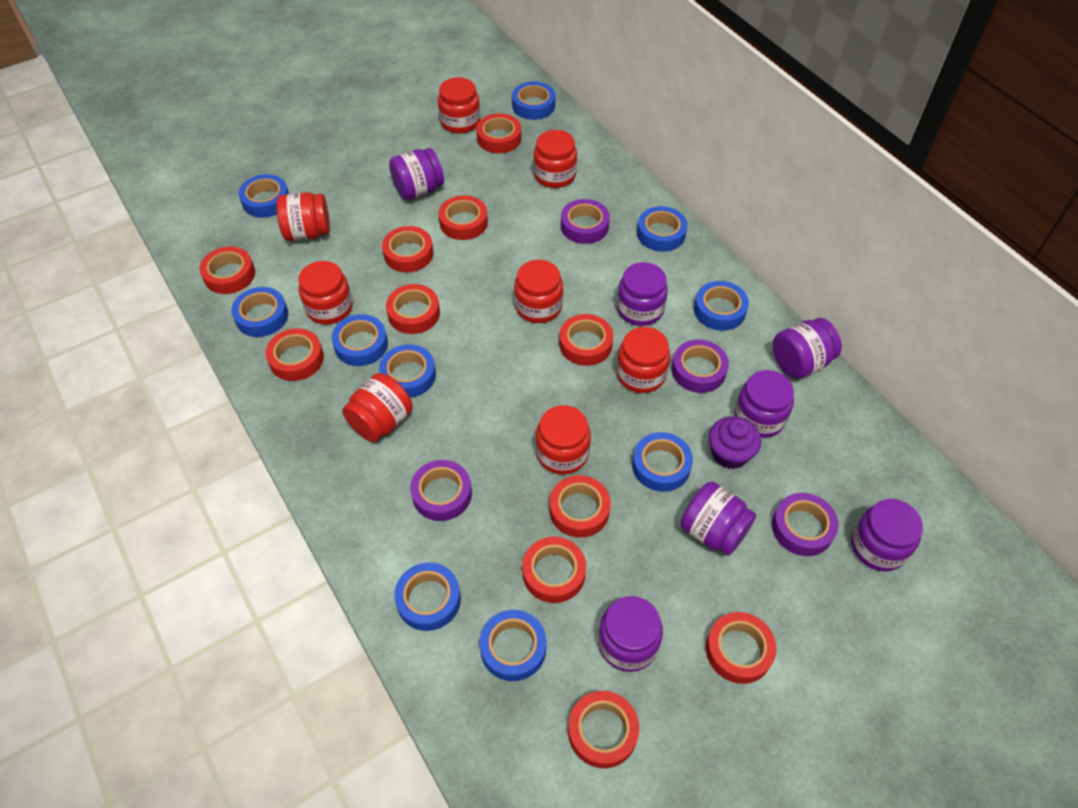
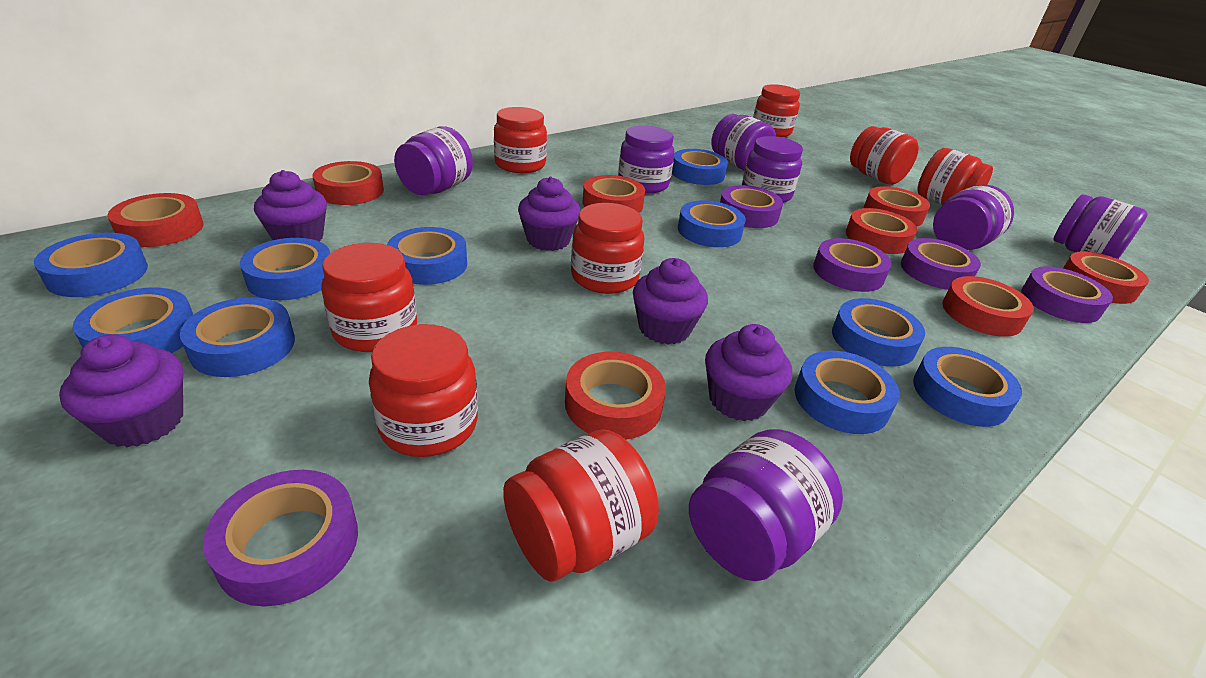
purple cupcake: 1 -> 5
purple tape: 4 -> 5
red tape: 11 -> 8

